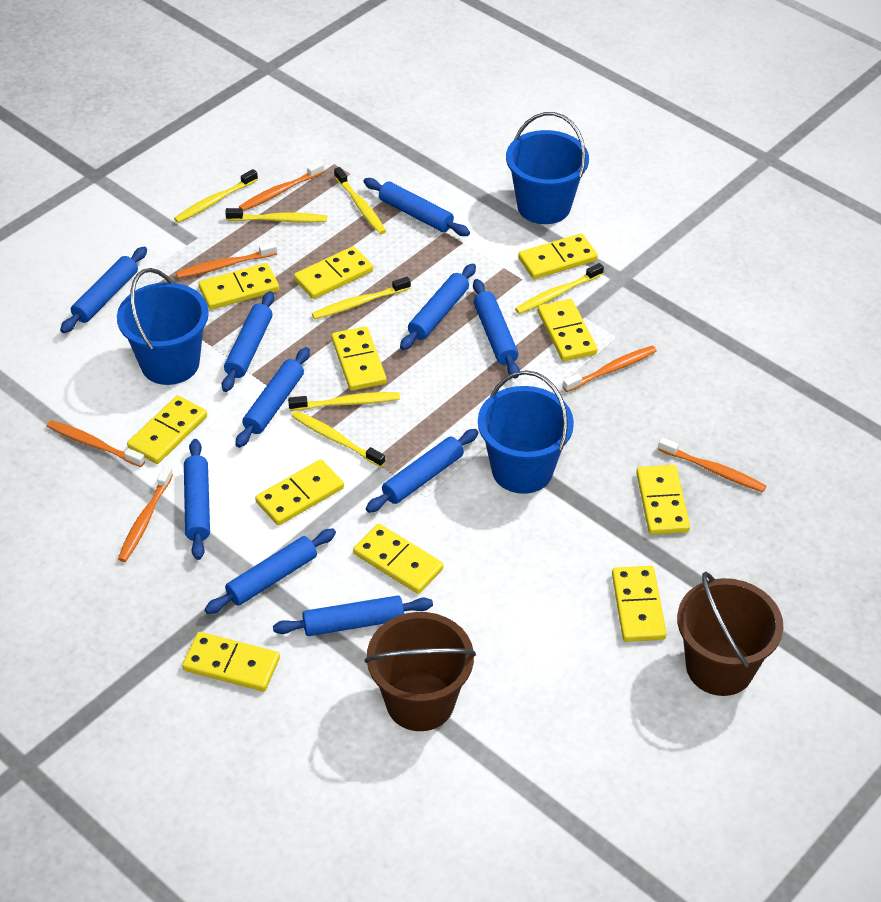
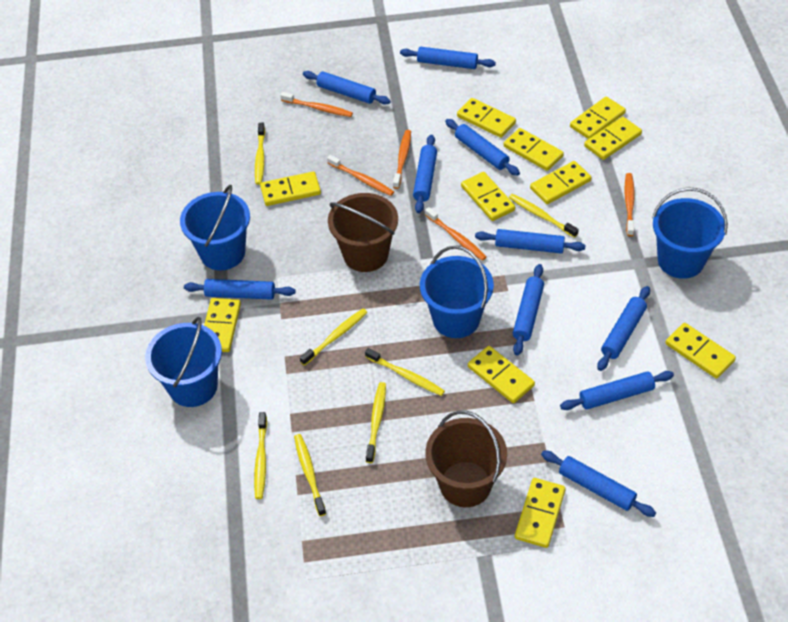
blue bucket: 3 -> 4
orange toothbrush: 6 -> 5

